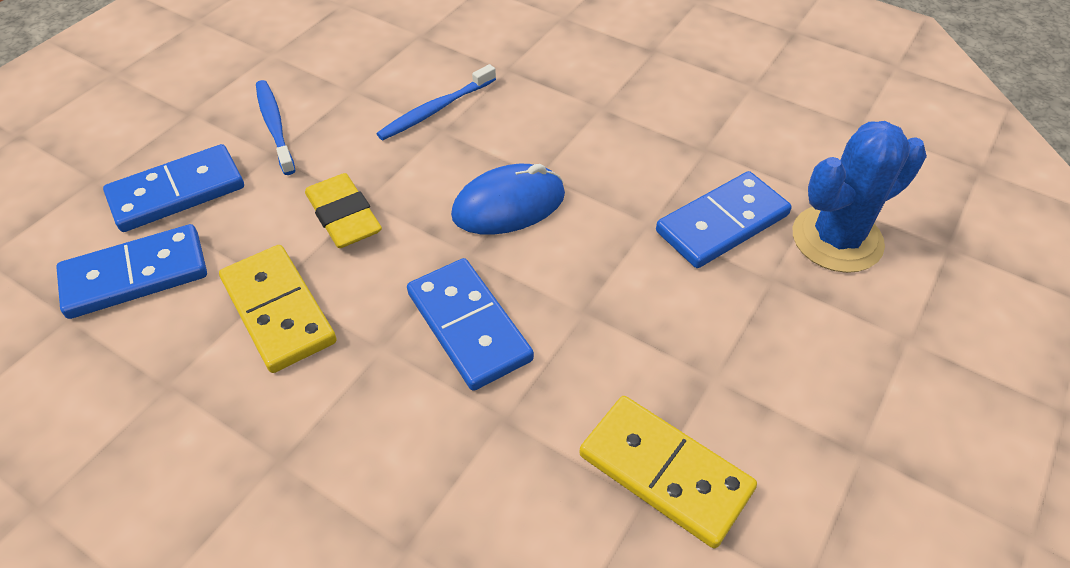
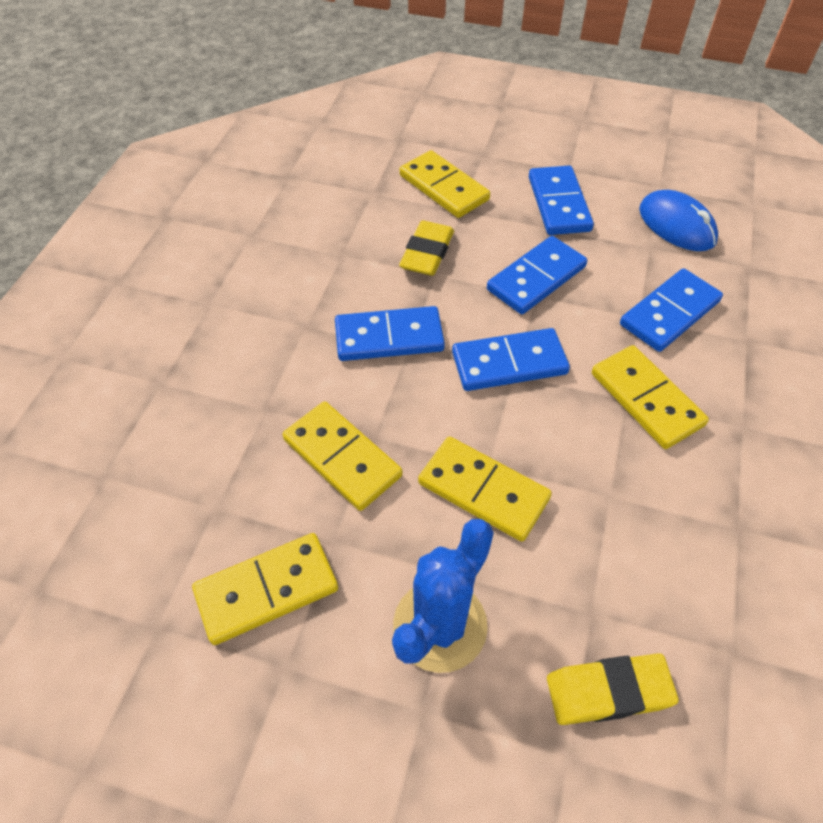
blue domino: 4 -> 5
blue toothbrush: 2 -> 0
yellow domino: 2 -> 5
yellow eraser: 1 -> 2

